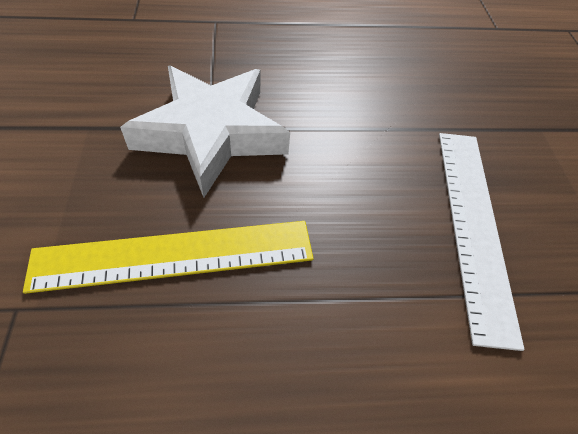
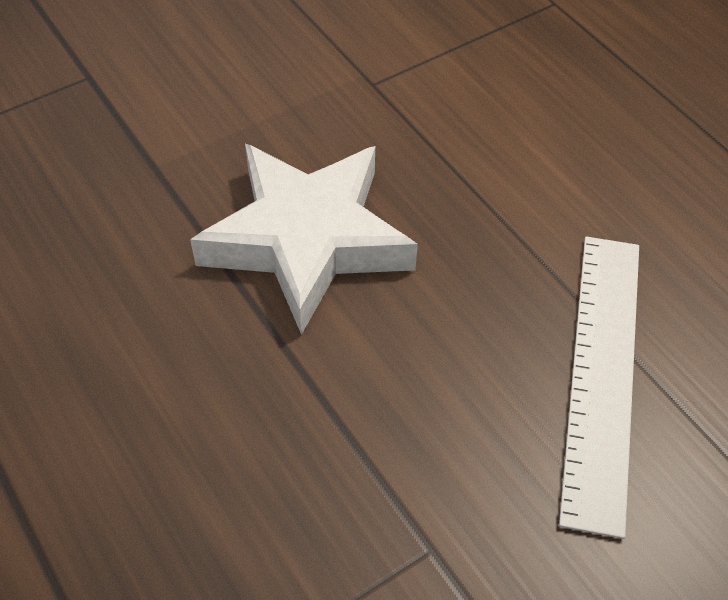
yellow ruler: 1 -> 0

